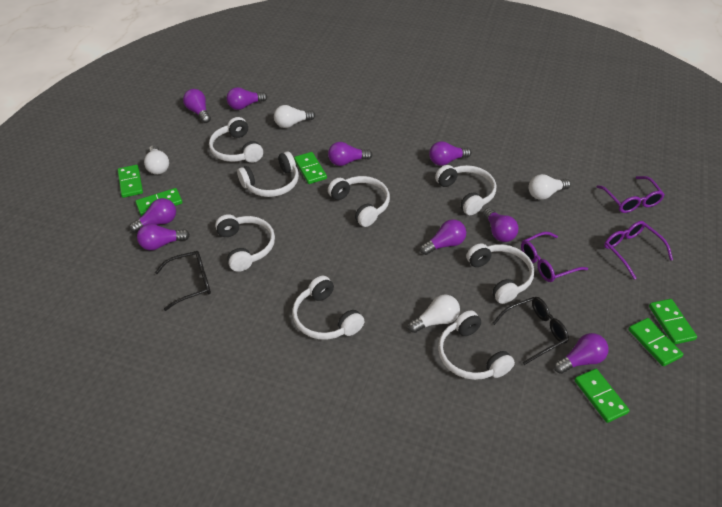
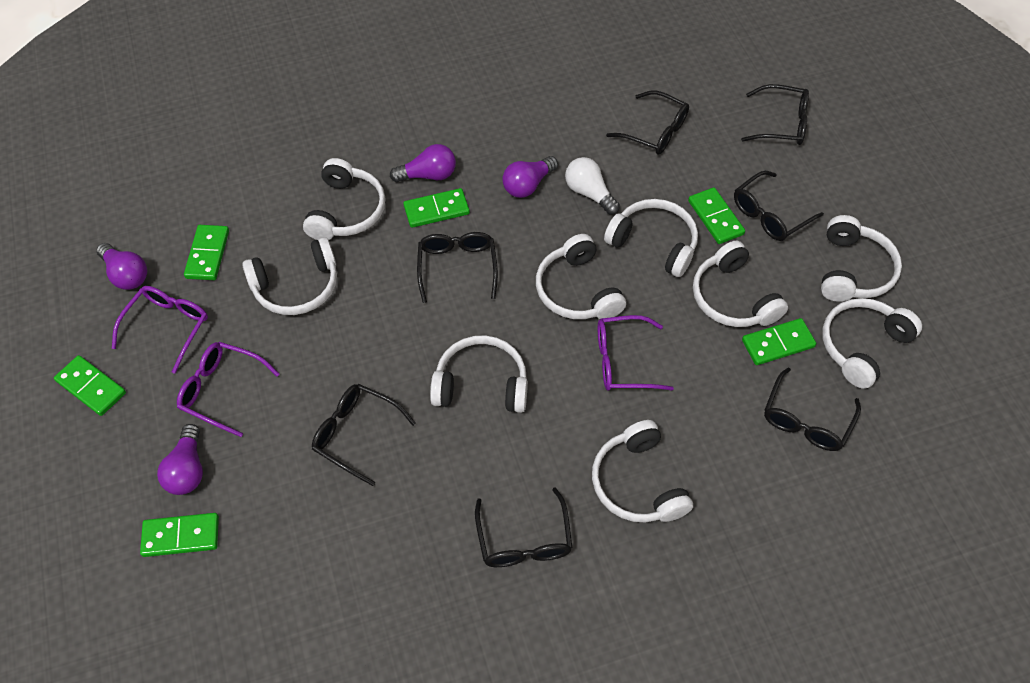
black glasses: 2 -> 7
purple light bulb: 9 -> 4
white headphones: 8 -> 9
white light bulb: 4 -> 1

